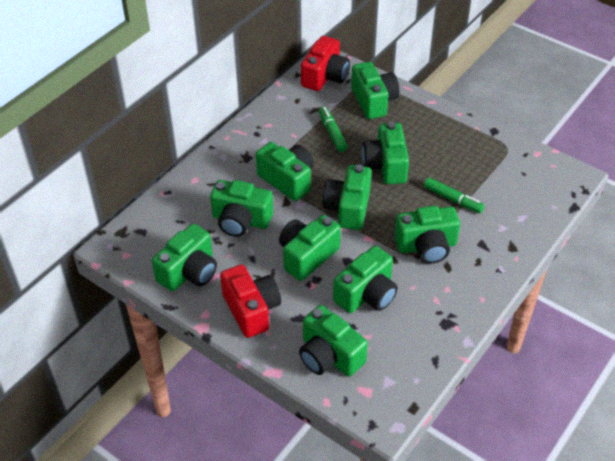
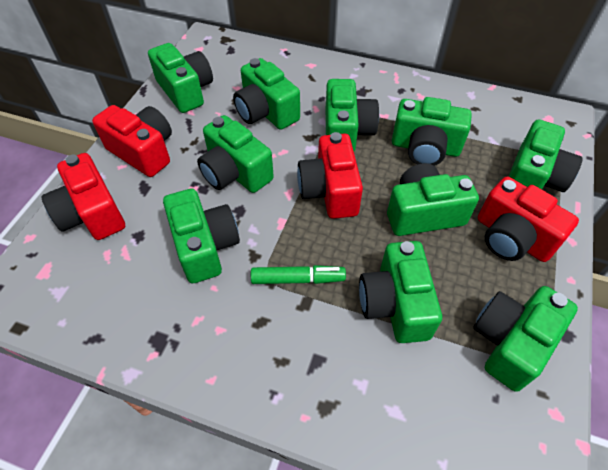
green marker: 2 -> 1
red camera: 2 -> 4

